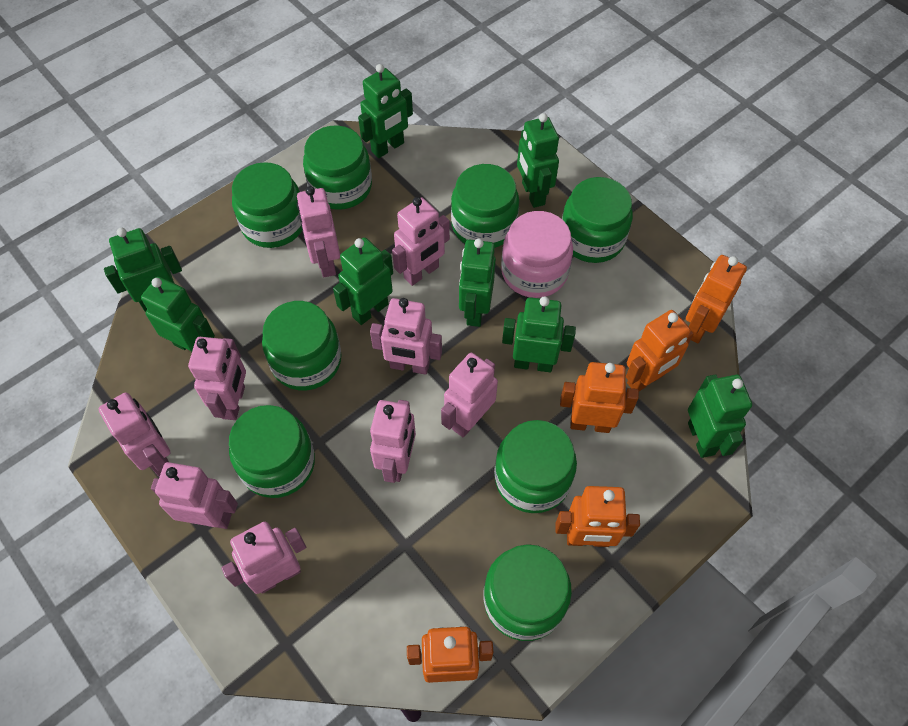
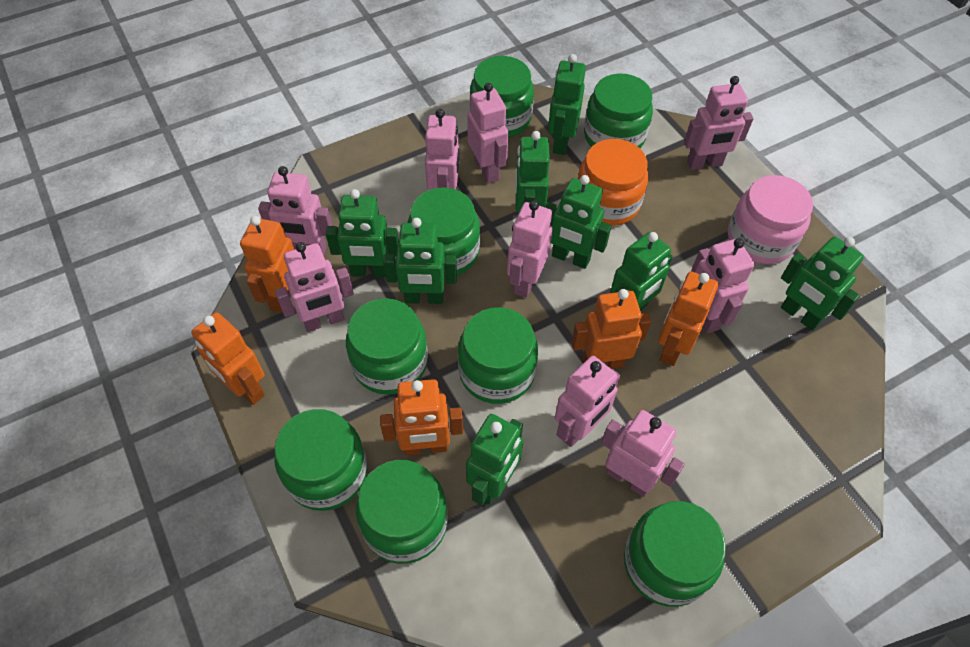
orange jar: 0 -> 1

